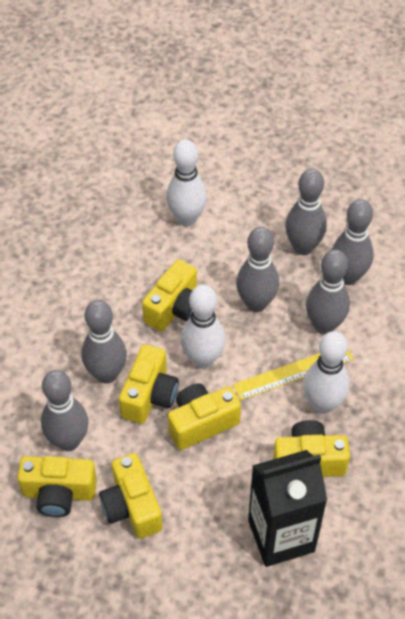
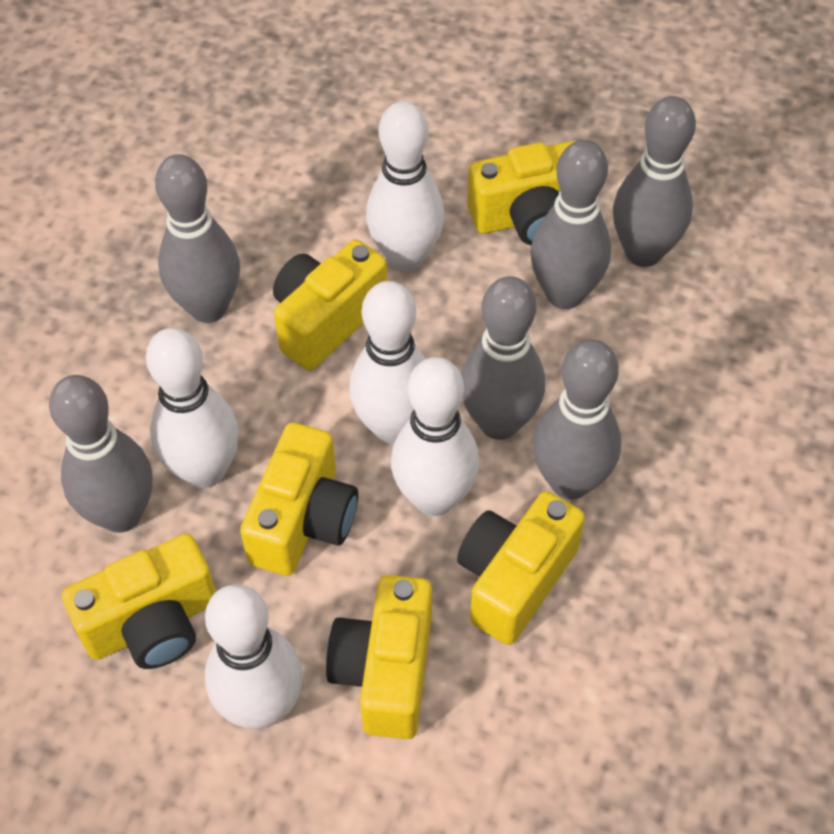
black carton: 1 -> 0
white bowling pin: 3 -> 5
yellow ruler: 1 -> 0

